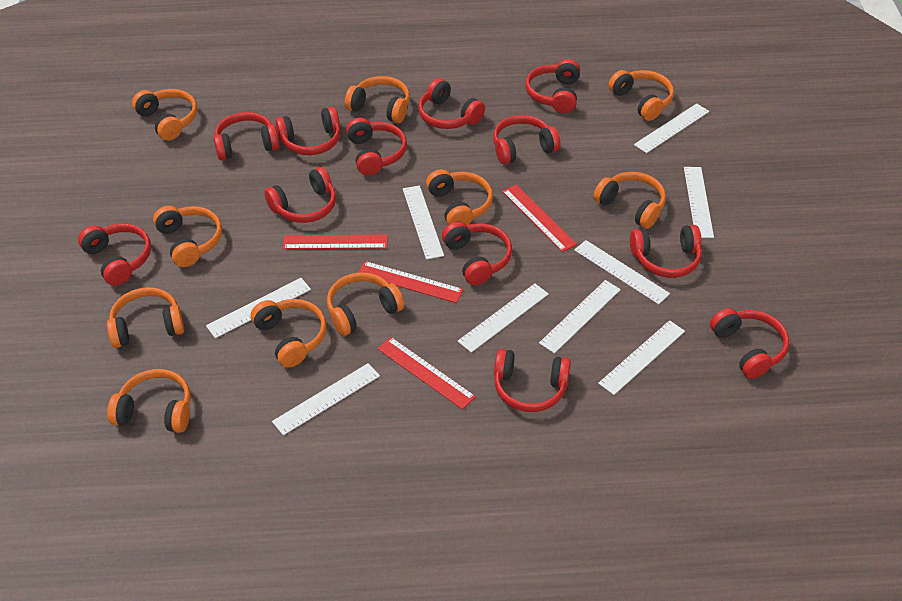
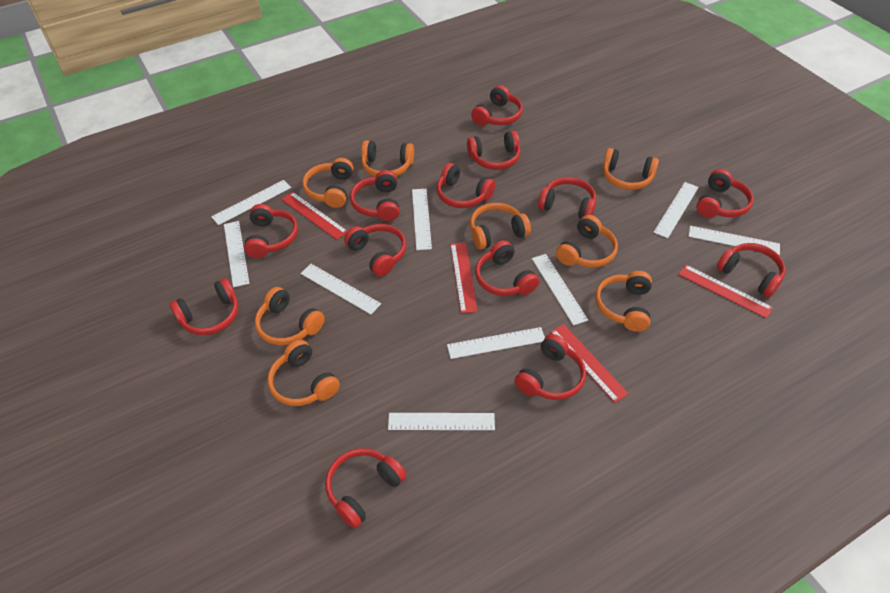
orange headphones: 10 -> 8
red headphones: 12 -> 13

